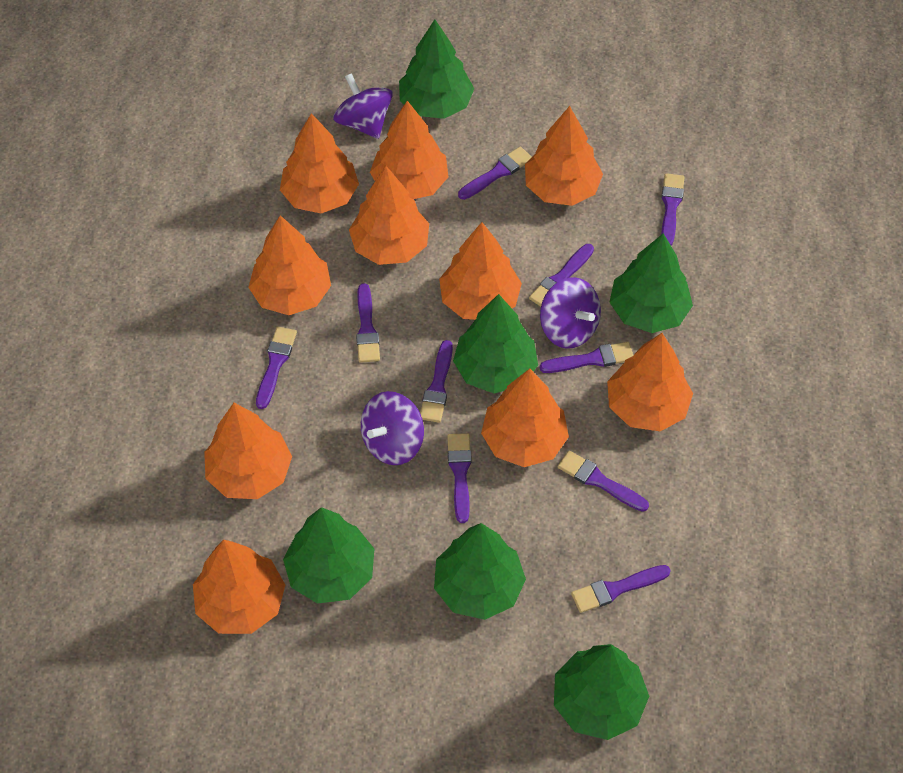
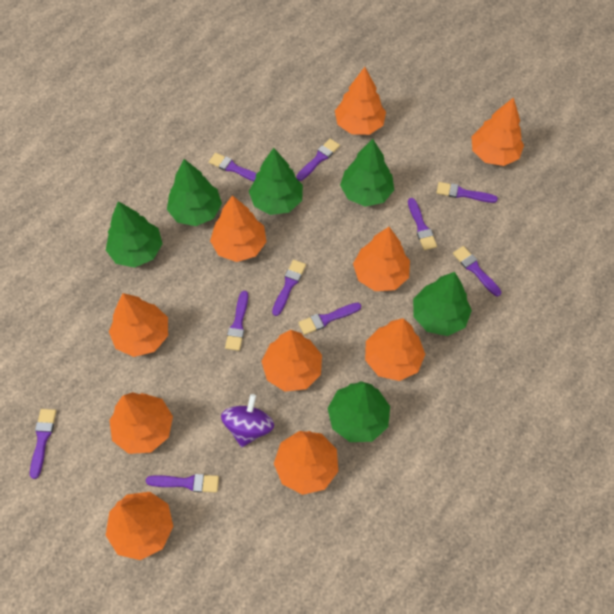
purple spinning top: 3 -> 1

